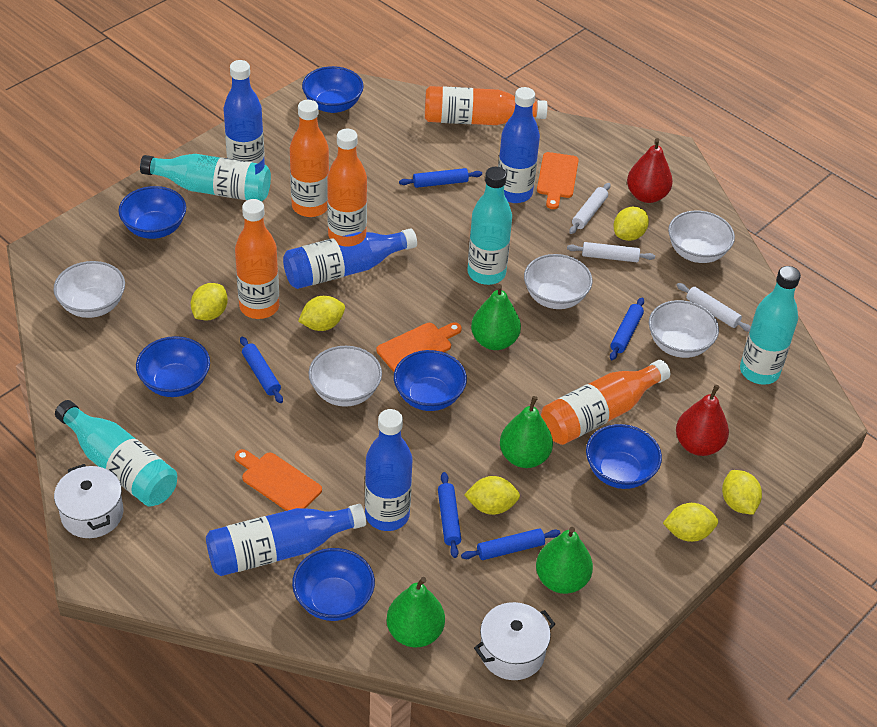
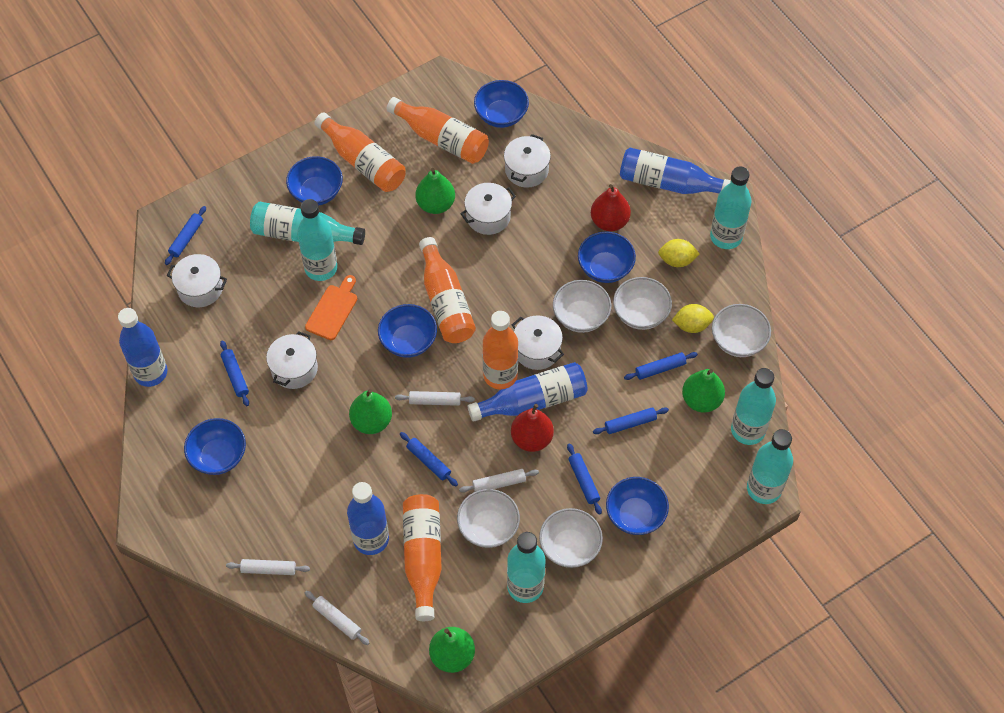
blue bottle: 5 -> 4
blue rolling pin: 5 -> 6
orange cutting board: 3 -> 1
turquoise bottle: 4 -> 6
white pot: 2 -> 5
white rolling pin: 3 -> 4
yellow lemon: 6 -> 2

